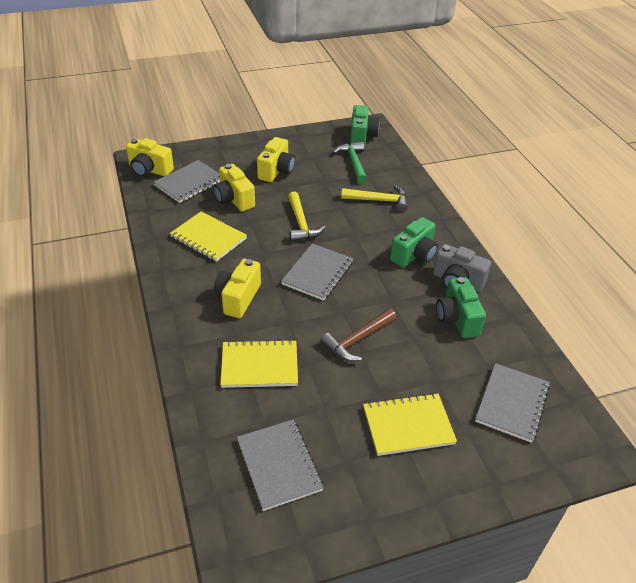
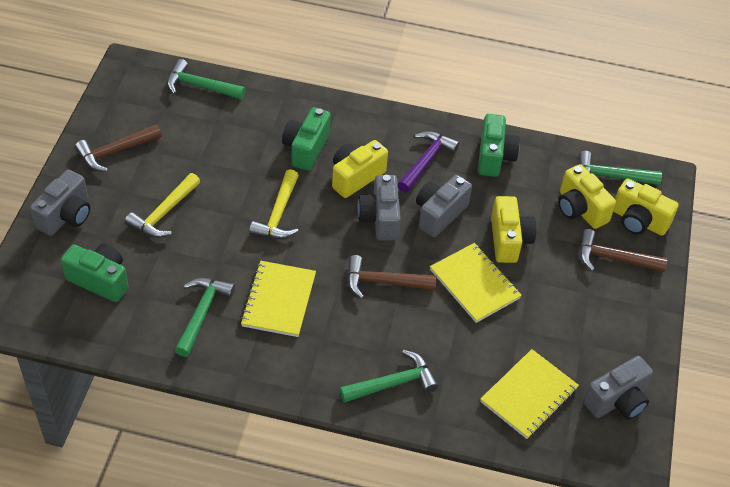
brown hammer: 1 -> 3
green hammer: 1 -> 4
grey camera: 1 -> 4
grey notebook: 4 -> 0
purple hammer: 0 -> 1

